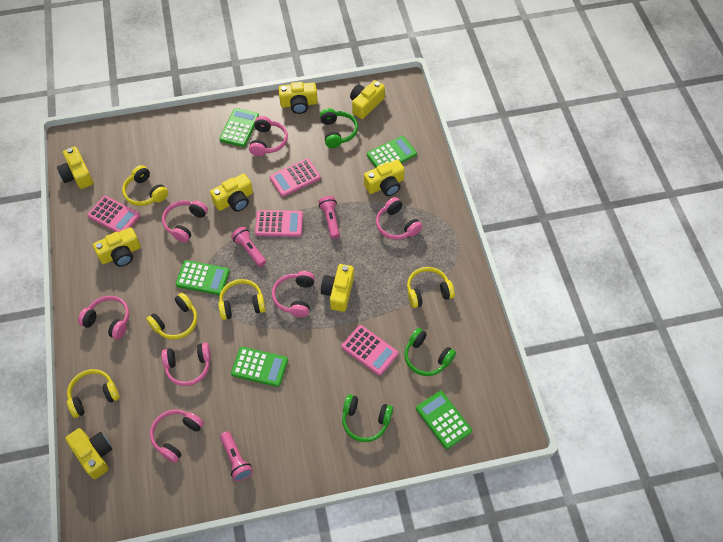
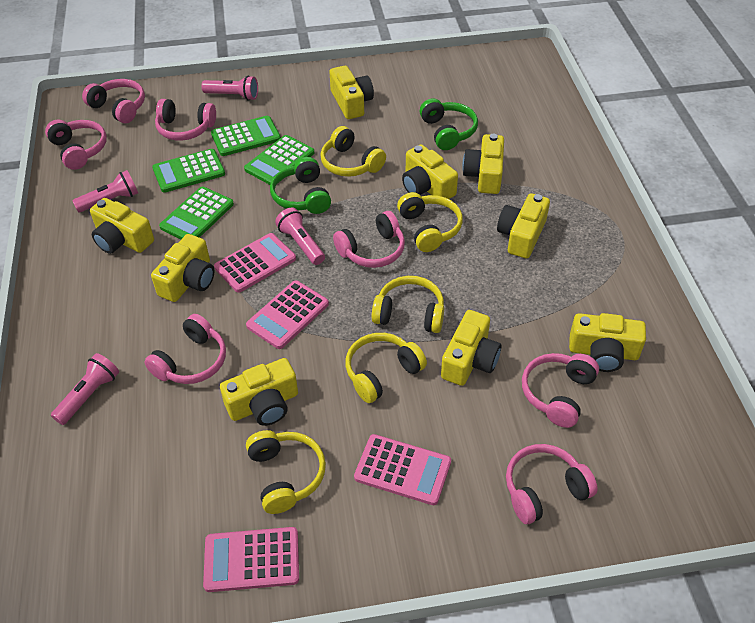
green calculator: 5 -> 4
green headphones: 3 -> 2
pink flashlight: 3 -> 4
yellow camera: 8 -> 9

